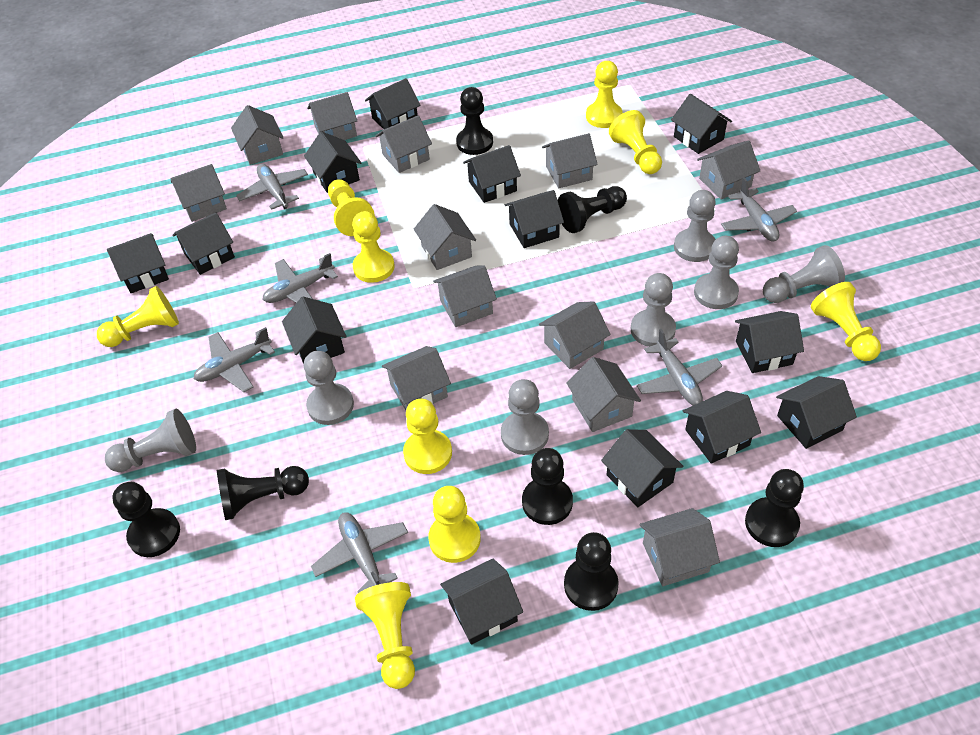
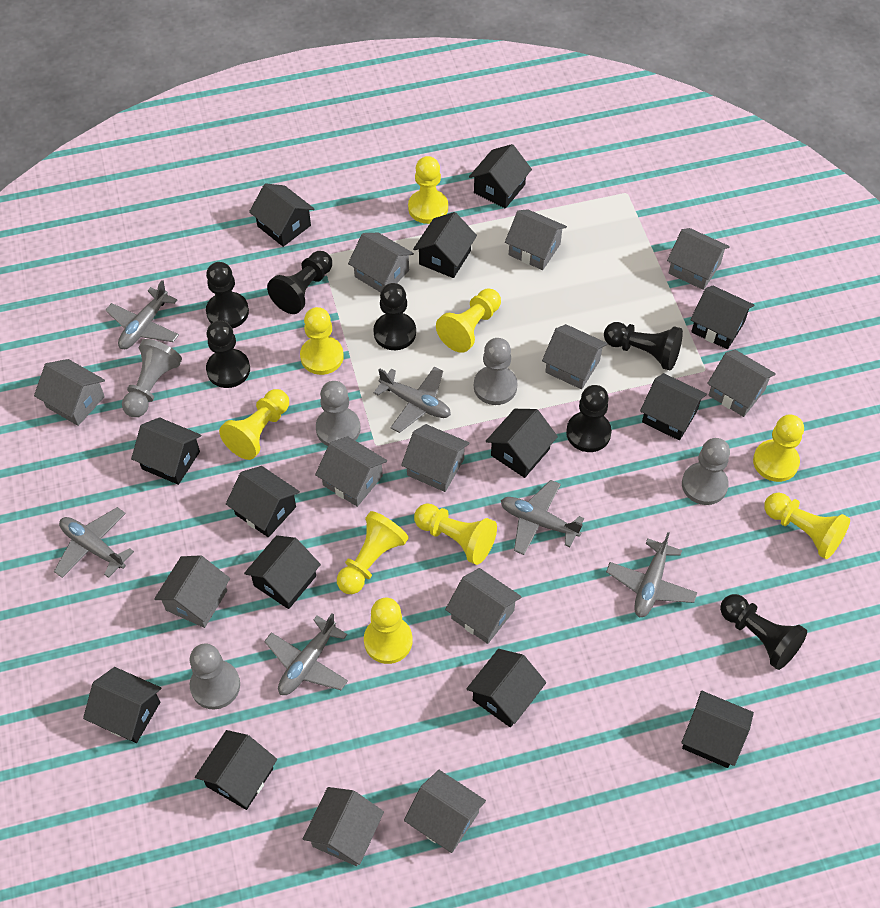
grey pawn: 7 -> 5

